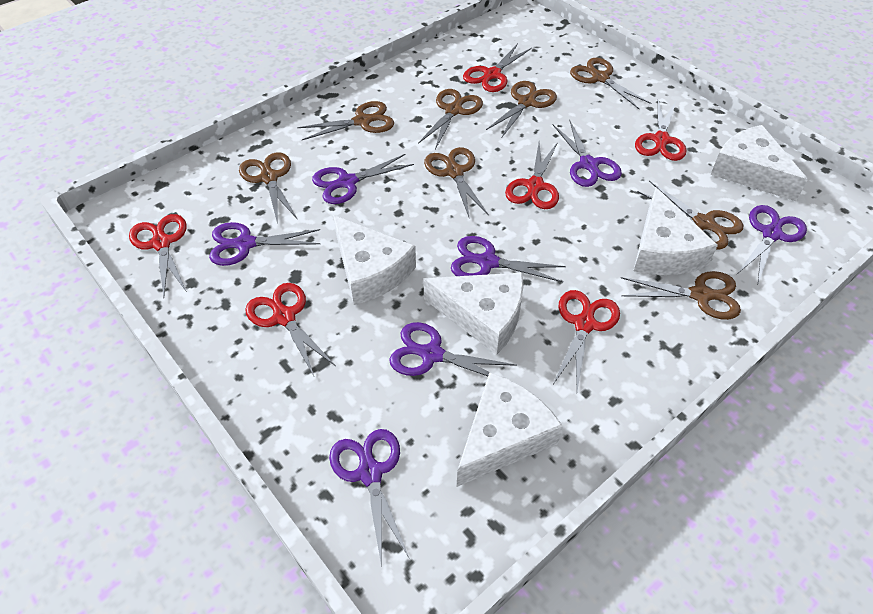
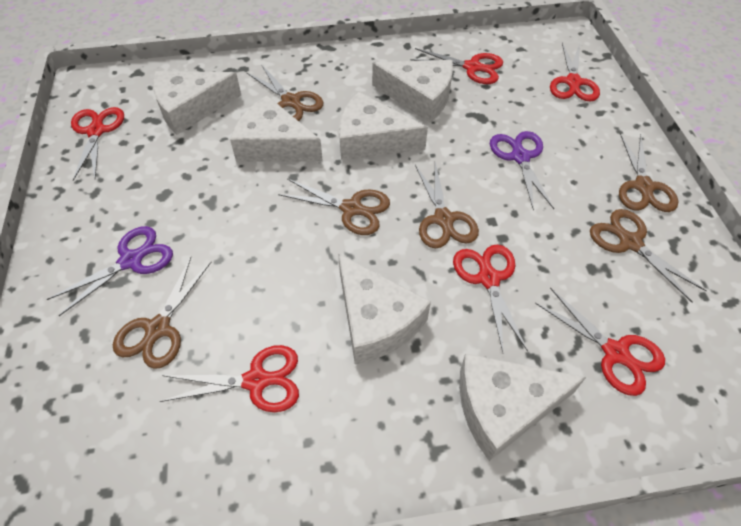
brown scissors: 8 -> 6
purple scissors: 7 -> 2
white cheese: 5 -> 6

